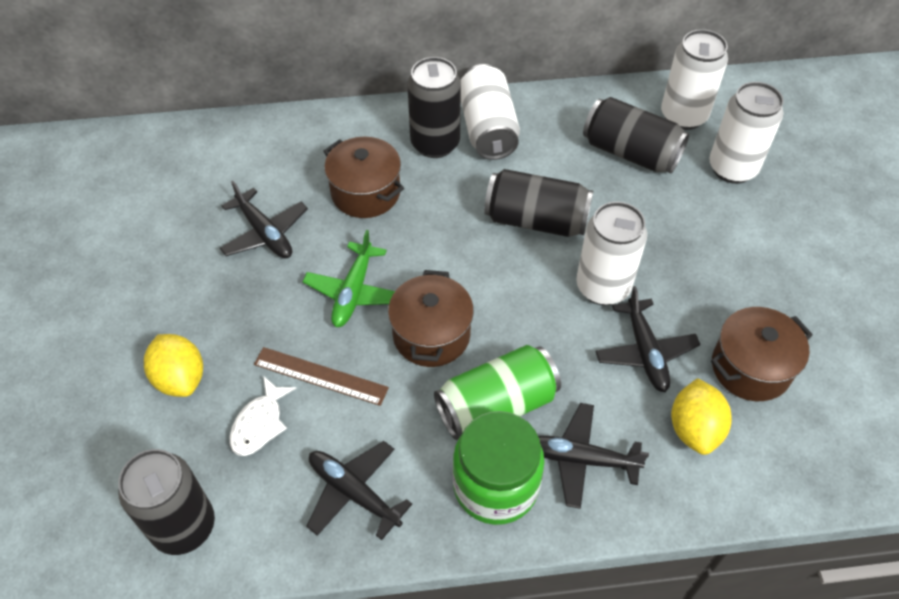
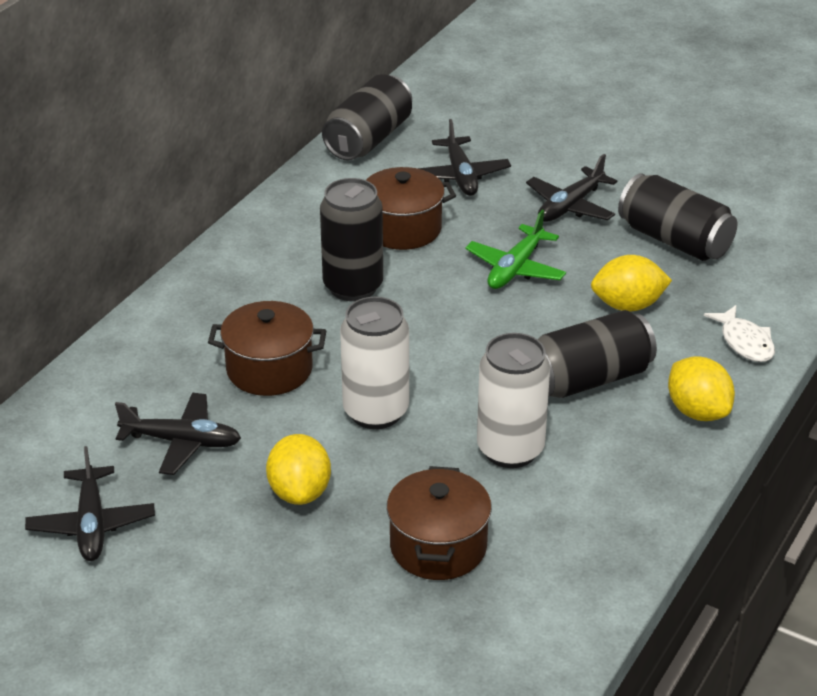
brown ruler: 1 -> 0
green can: 1 -> 0
green jar: 1 -> 0
white can: 4 -> 2
yellow lemon: 2 -> 3

